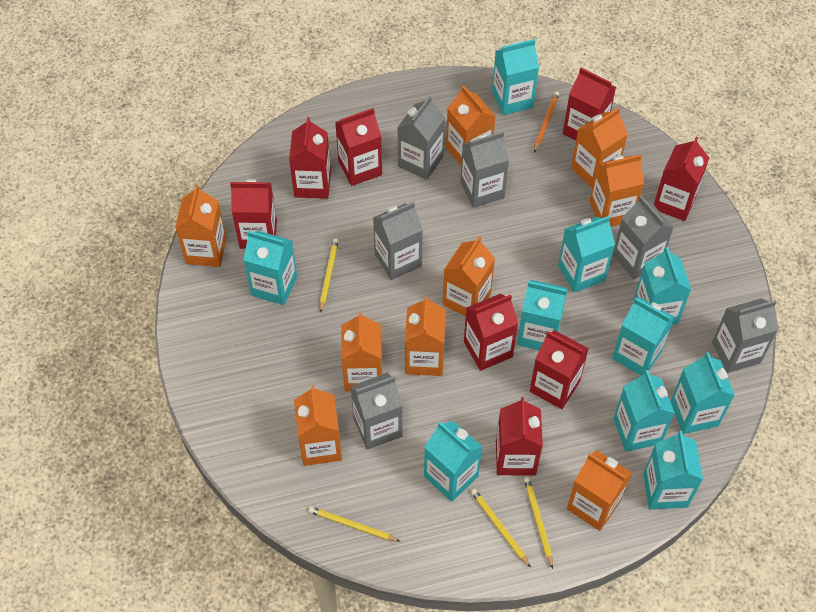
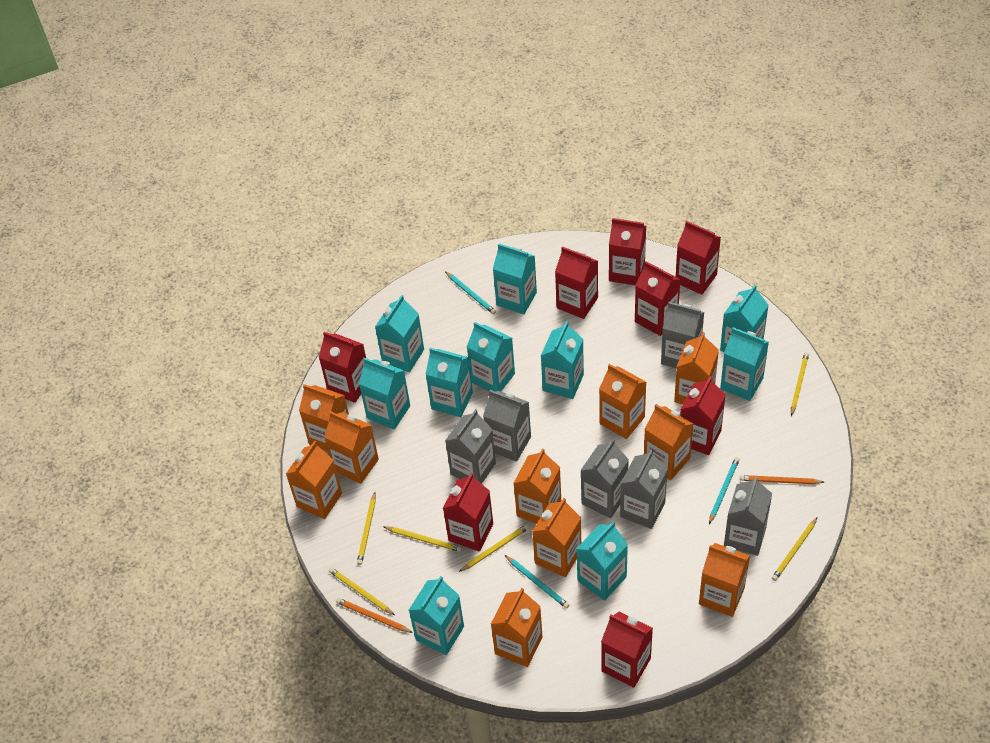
orange carton: 9 -> 10
orange pencil: 1 -> 2
turquoise pencil: 0 -> 3
yellow pencil: 4 -> 6

